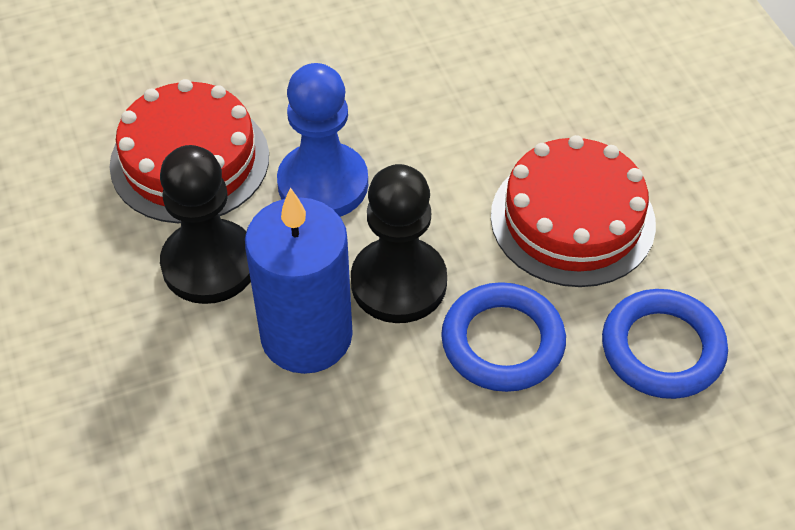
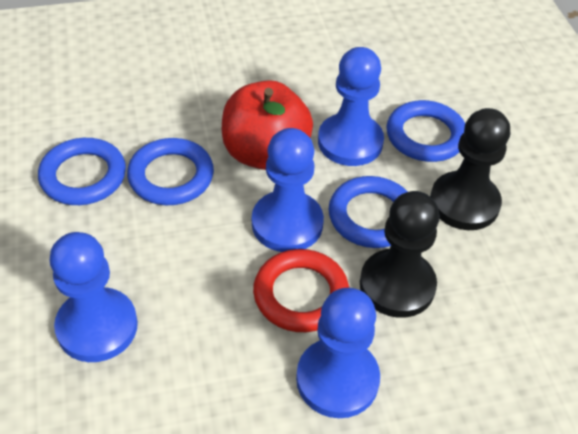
blue candle: 1 -> 0
blue pawn: 1 -> 4
blue ring: 2 -> 4
red apple: 0 -> 1
red cake: 2 -> 0
red ring: 0 -> 1

